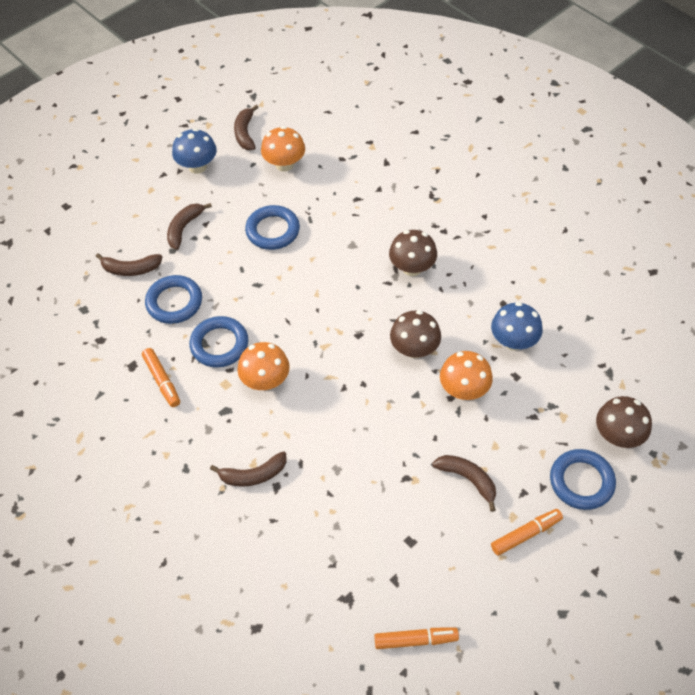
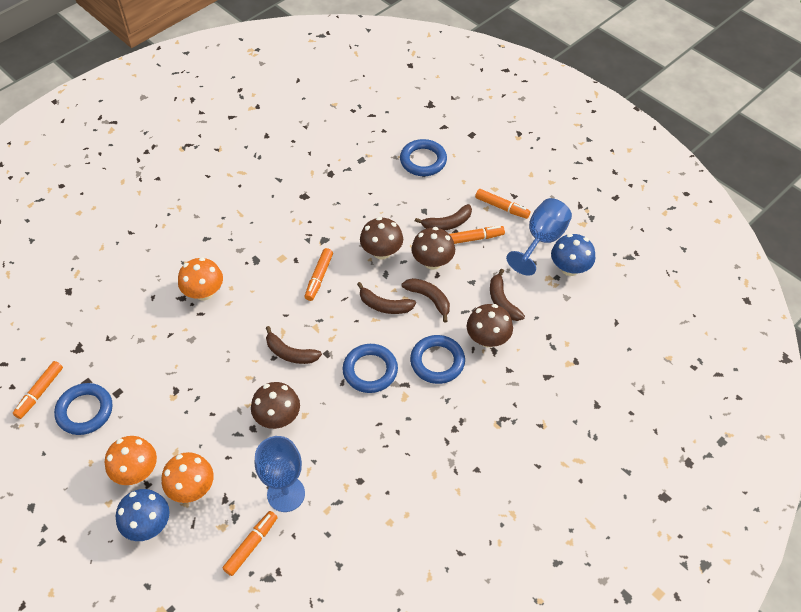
blue goblet: 0 -> 2
brown mushroom: 3 -> 4
orange marker: 3 -> 5

